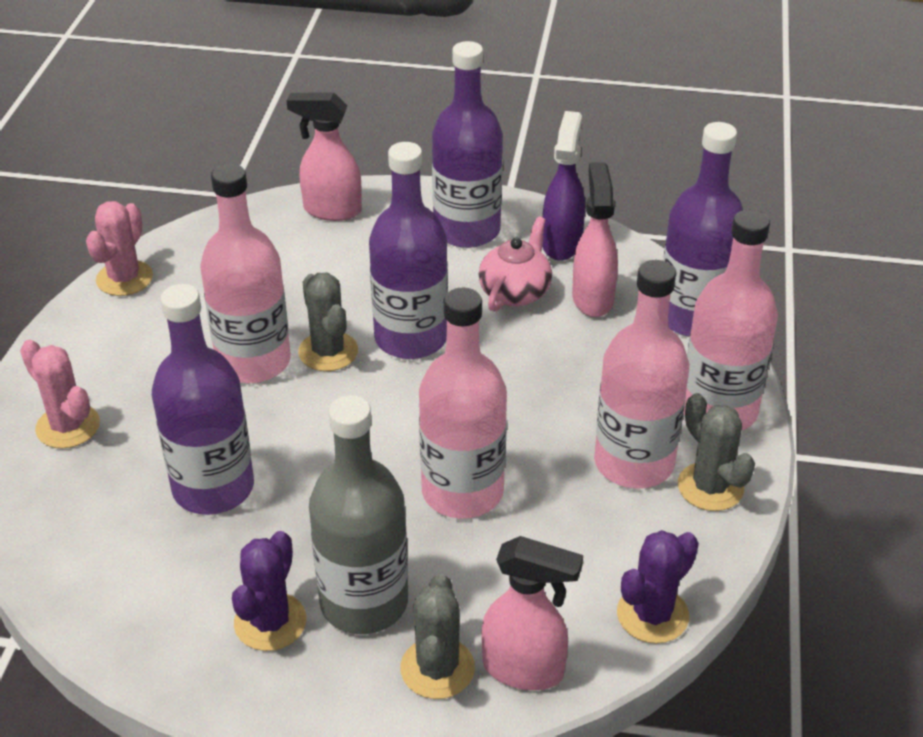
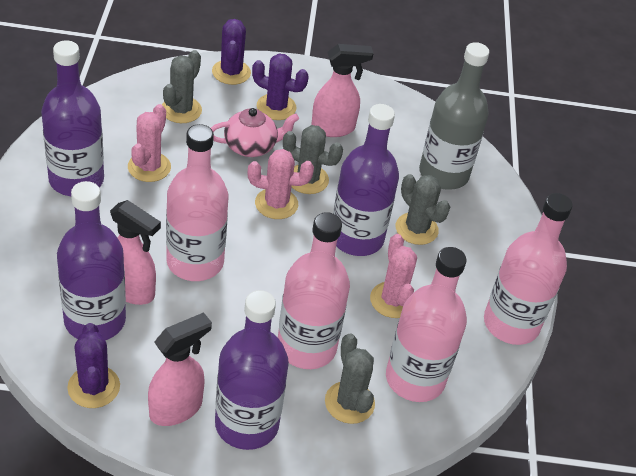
grey cactus: 3 -> 4
pink cactus: 2 -> 3
purple cactus: 2 -> 3
purple spray bottle: 1 -> 0

